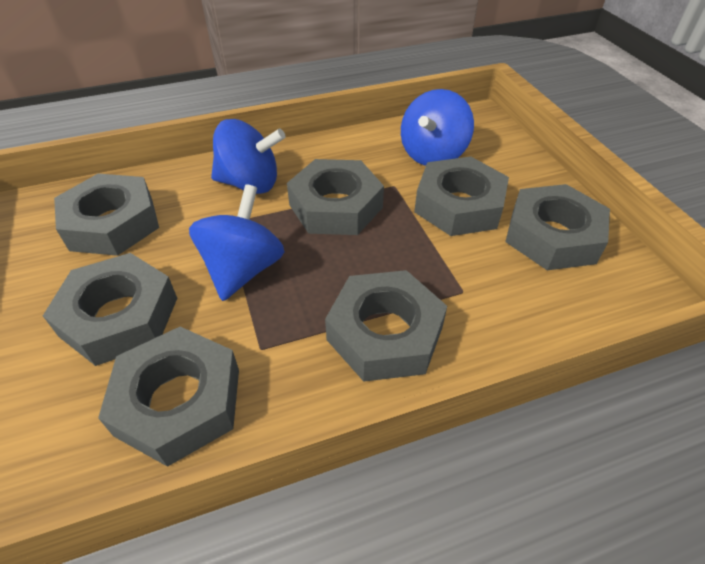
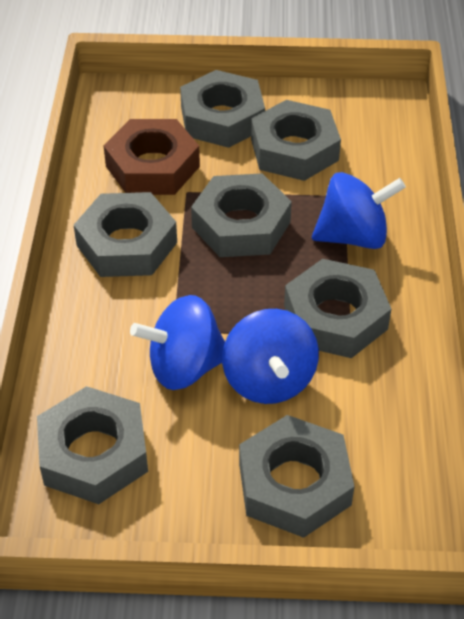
brown nut: 0 -> 1

